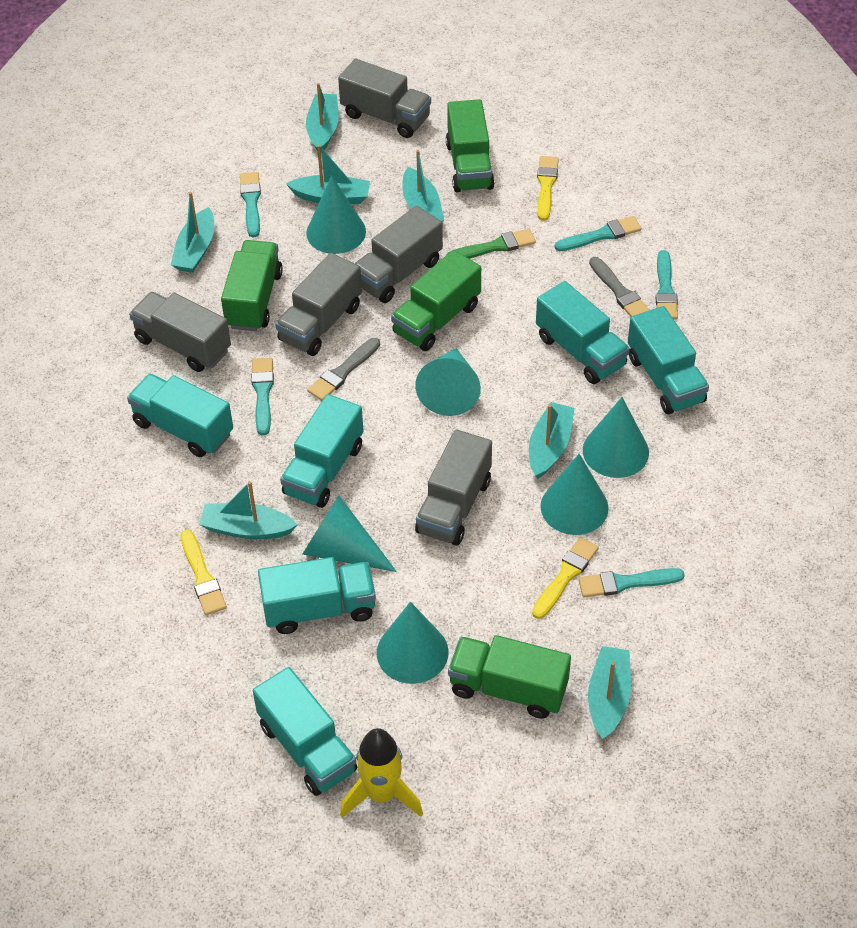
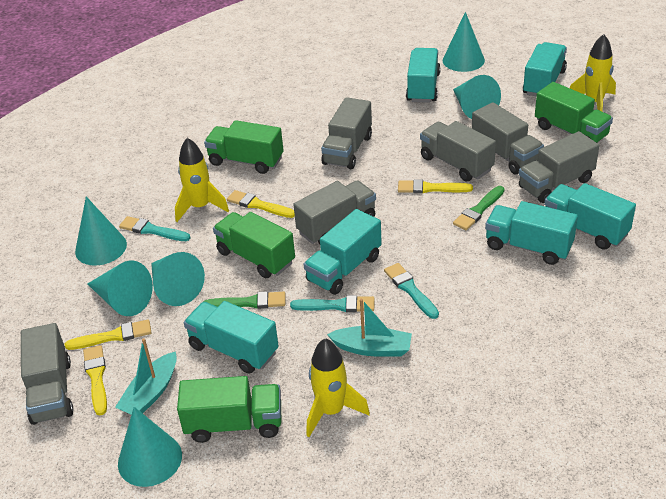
green brush: 1 -> 2
grey brush: 2 -> 0
grey truck: 5 -> 6
turquoise boat: 7 -> 2
turquoise brush: 5 -> 3
yellow brush: 3 -> 4
yellow rocket: 1 -> 3

